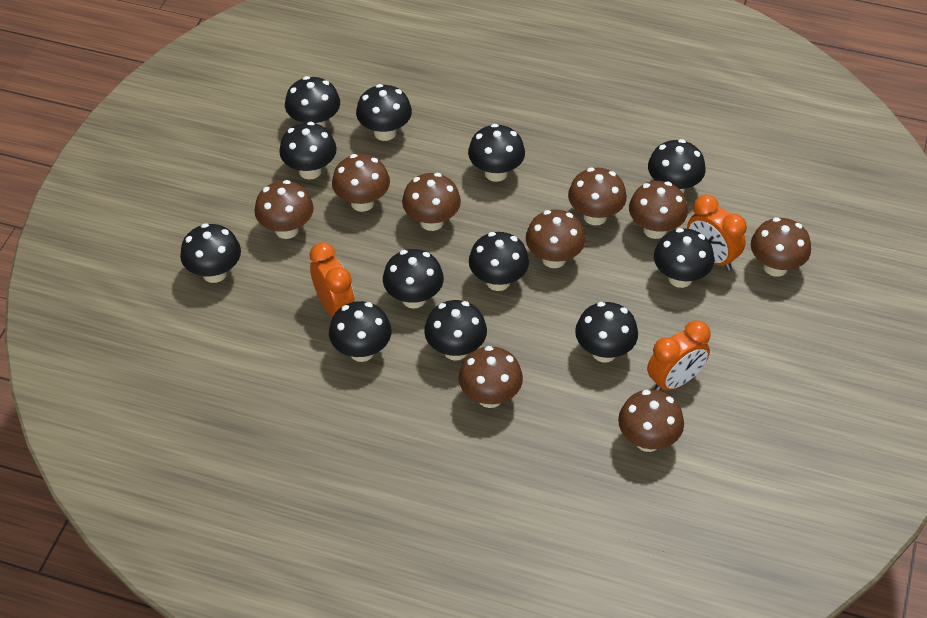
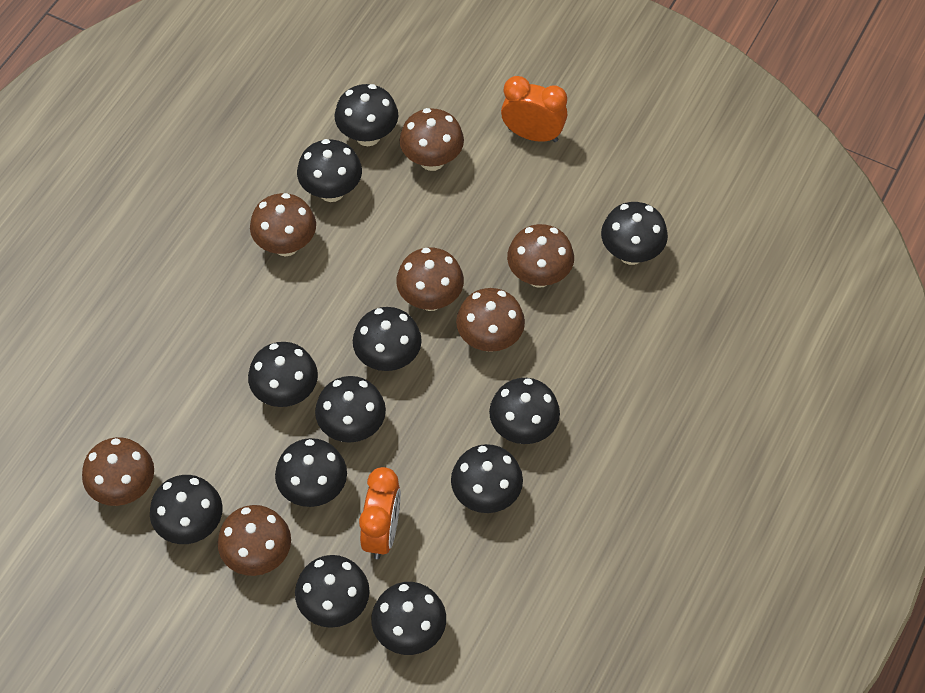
brown mushroom: 9 -> 7
orange clock: 3 -> 2

